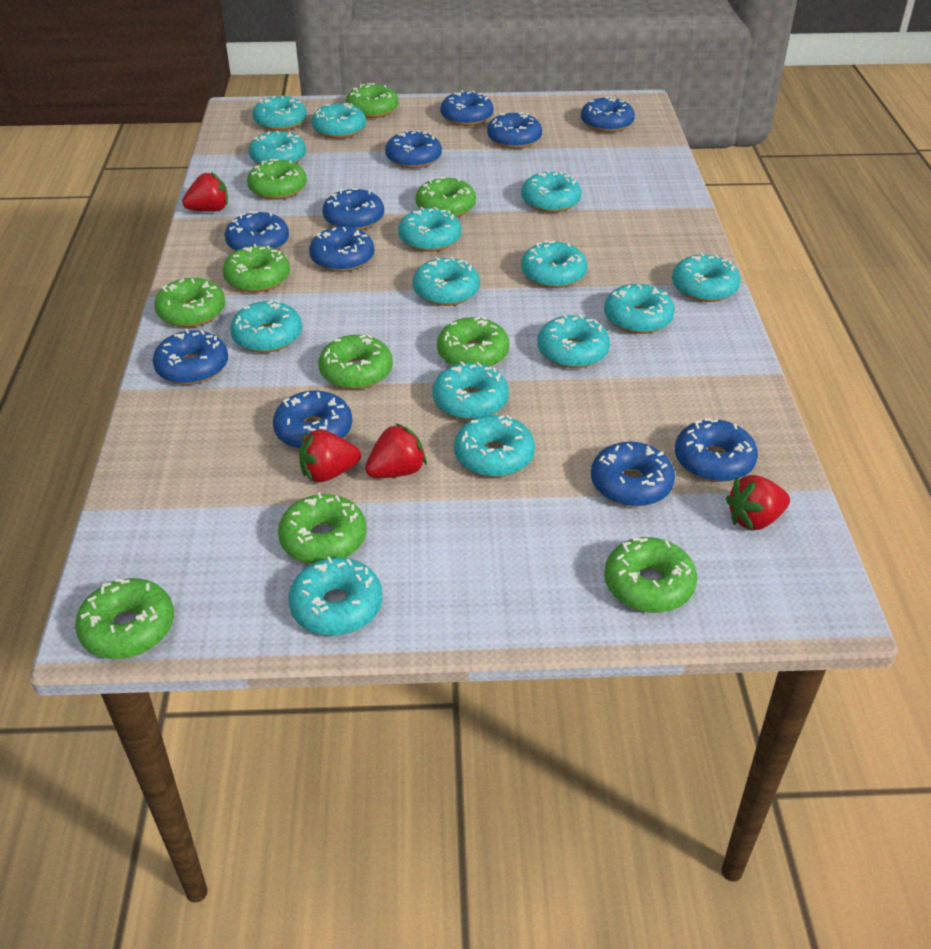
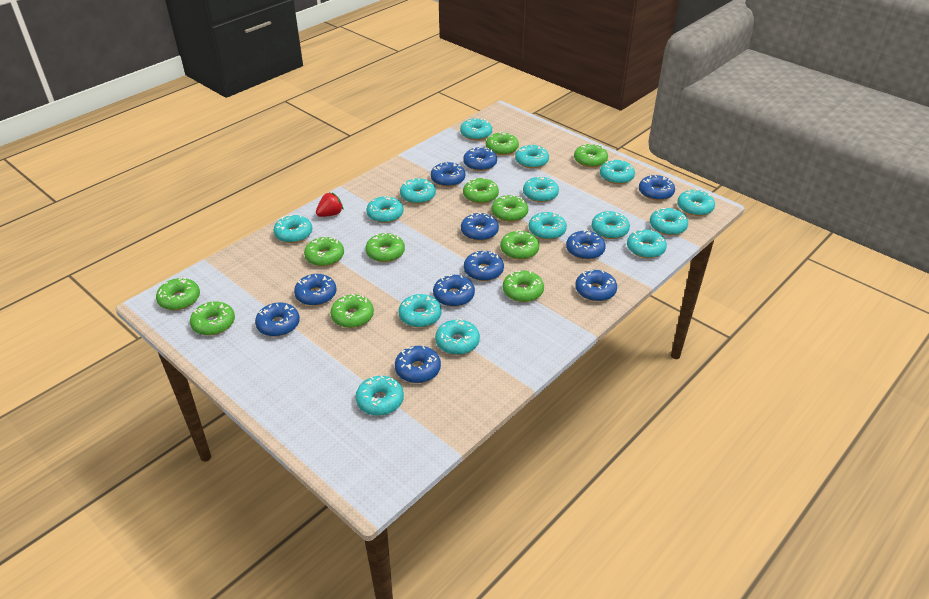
green donut: 10 -> 11
red strawberry: 4 -> 1
turquoise donut: 14 -> 15

